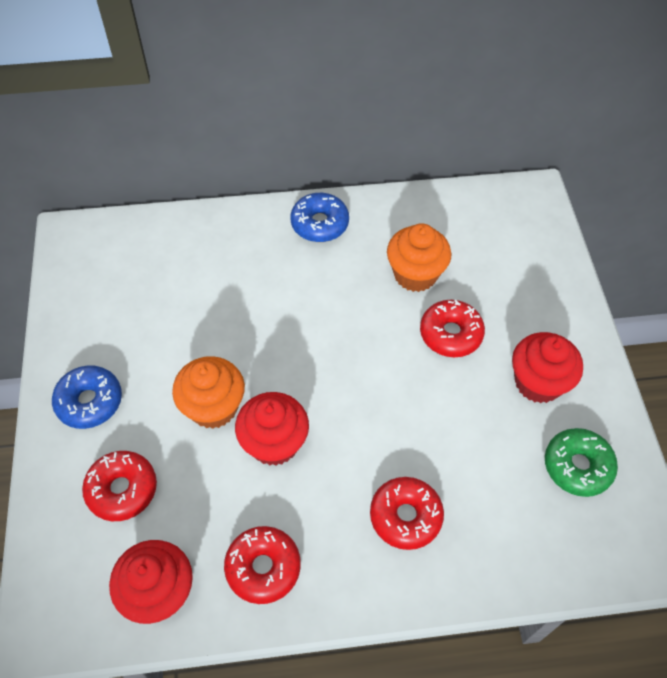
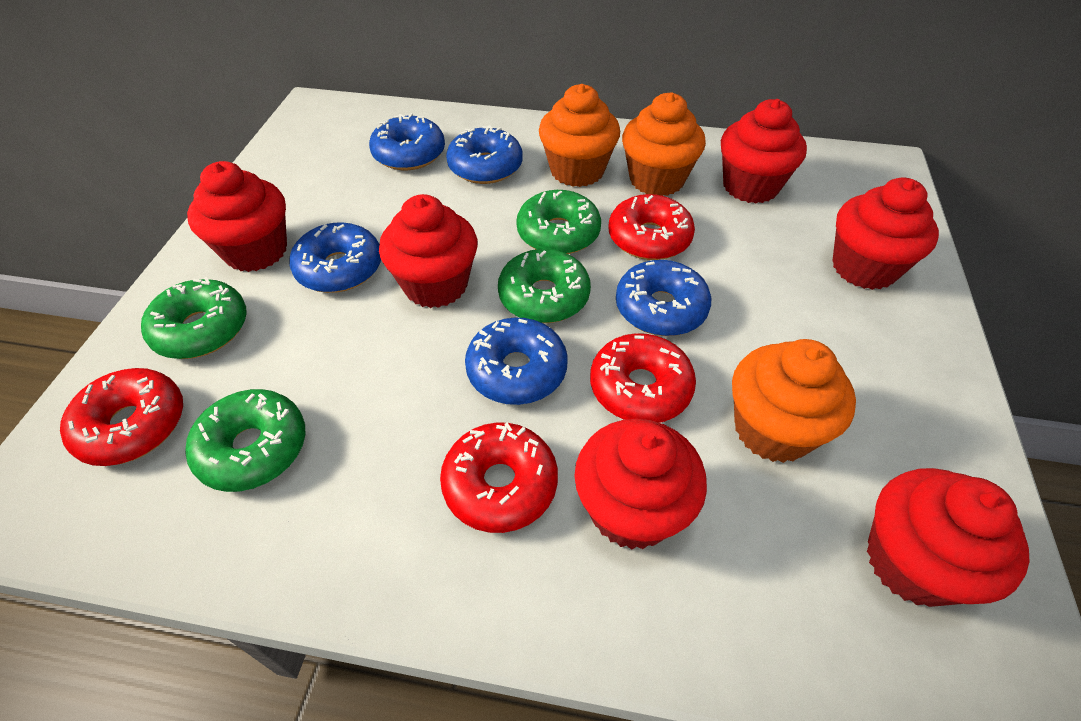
blue donut: 2 -> 5
green donut: 1 -> 4
orange cupcake: 2 -> 3
red cupcake: 3 -> 6

